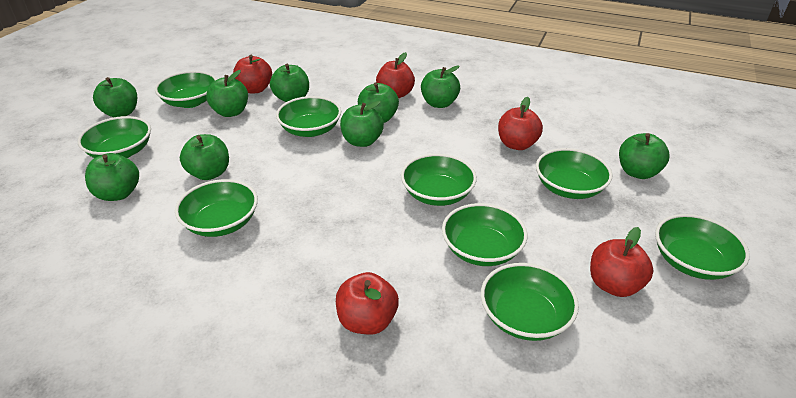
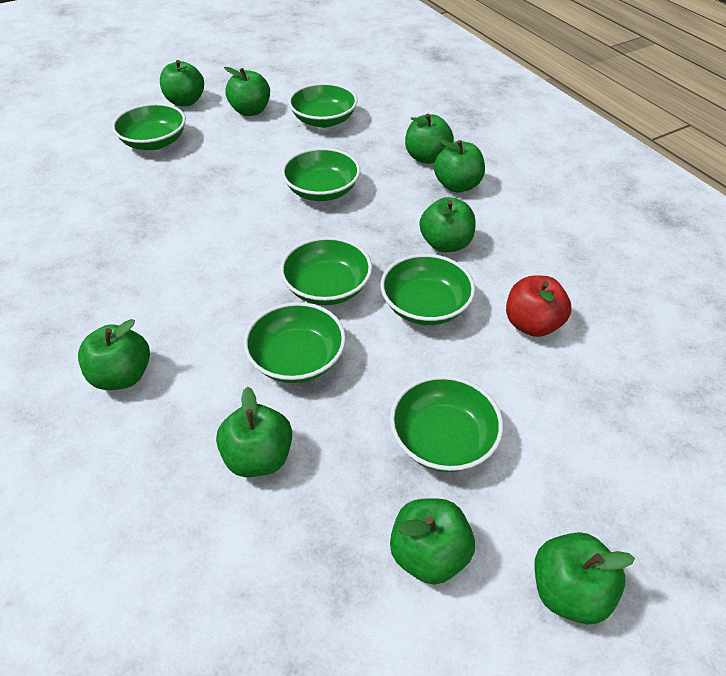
green bowl: 9 -> 7
red apple: 5 -> 1

